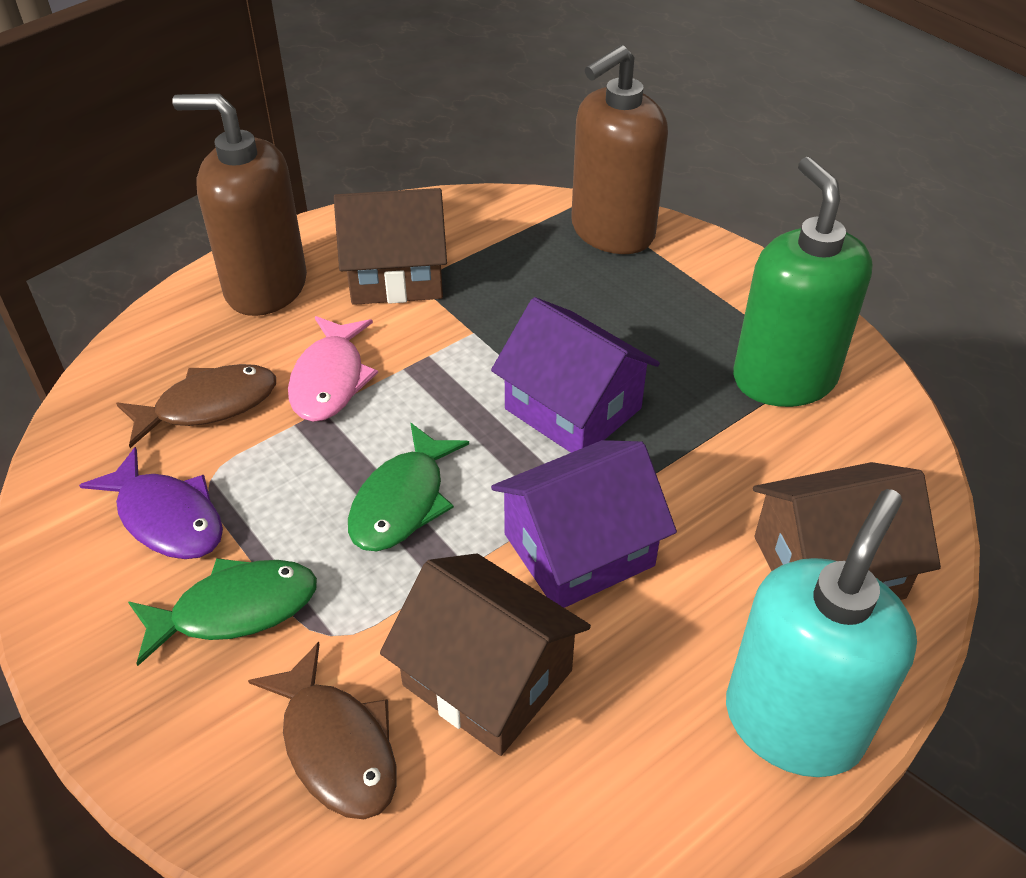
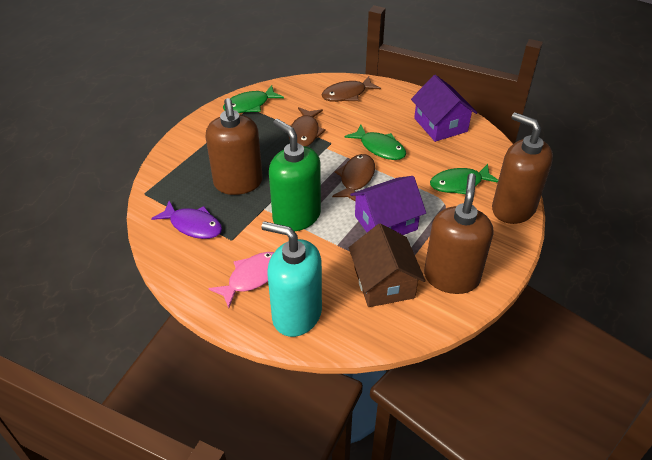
brown fish: 2 -> 3
brown house: 3 -> 1
brown soap dispenser: 2 -> 3
green fish: 2 -> 3

